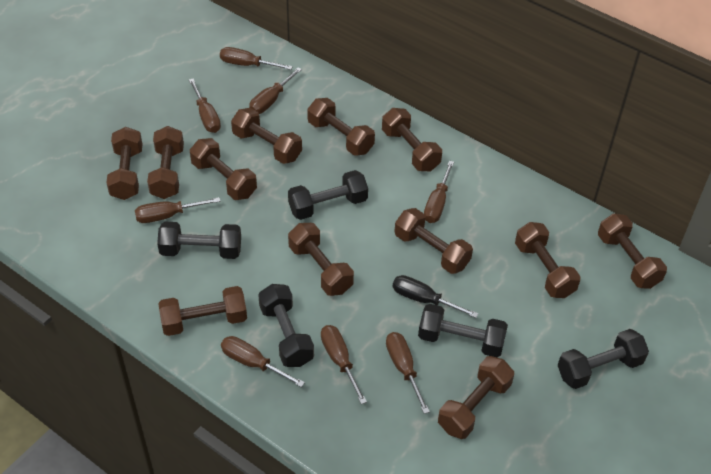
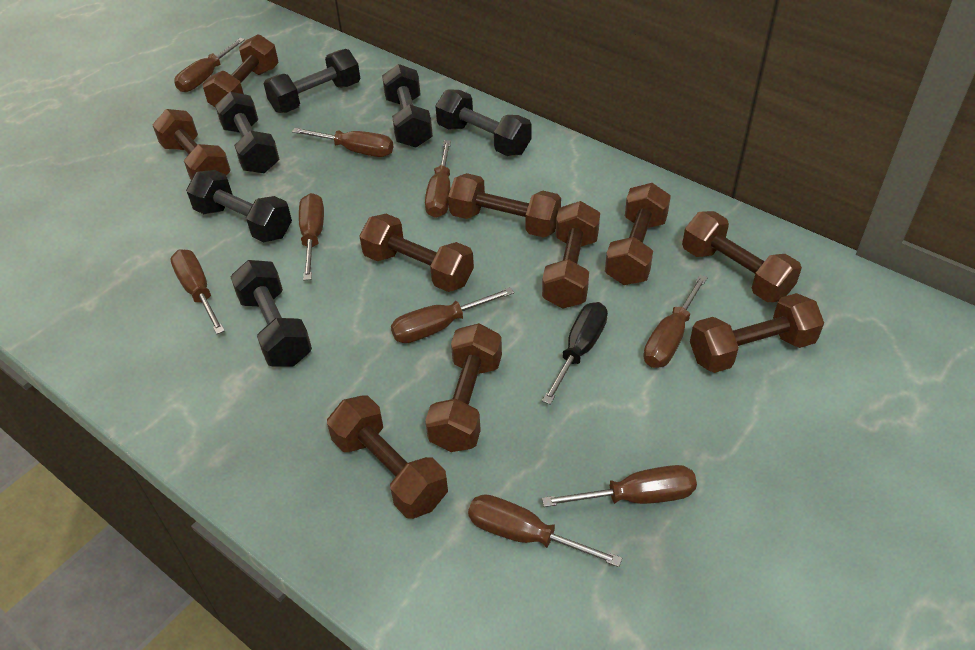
black dumbbell: 5 -> 6
brown dumbbell: 12 -> 10
brown screwdriver: 8 -> 9

